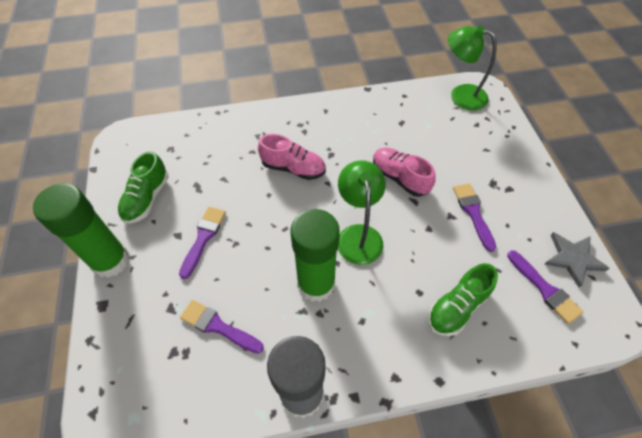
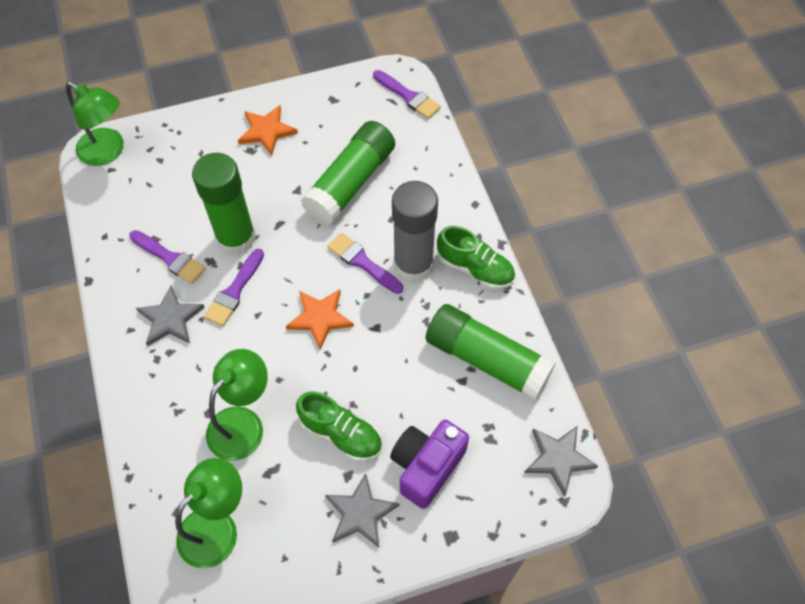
green glue stick: 2 -> 3
green lamp: 2 -> 3
grey star: 1 -> 3
orange star: 0 -> 2
pink shoe: 2 -> 0
purple camera: 0 -> 1

